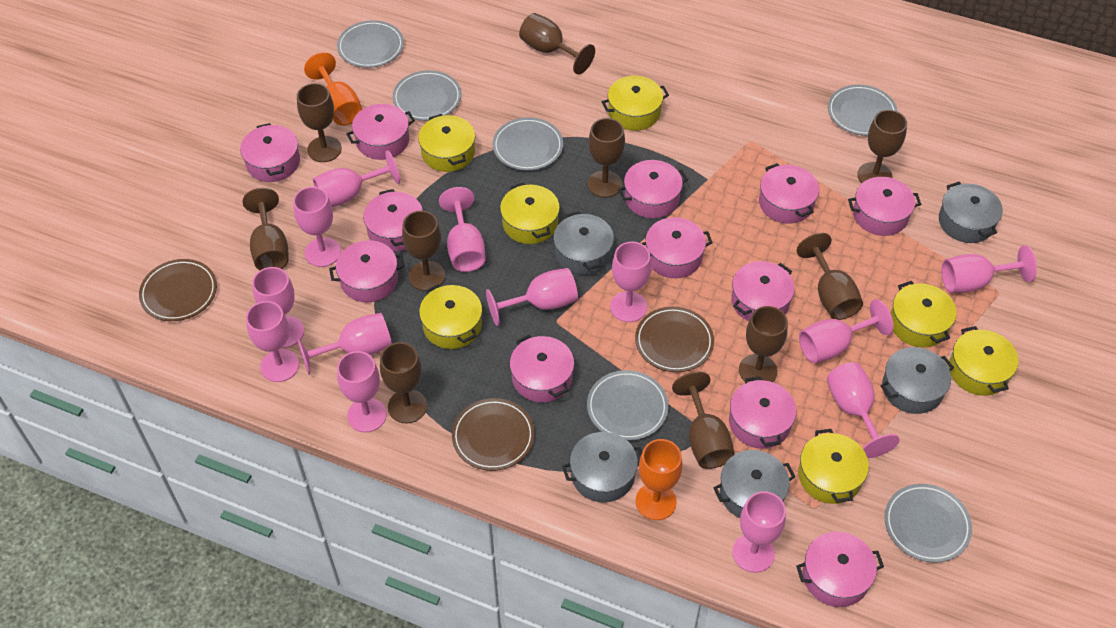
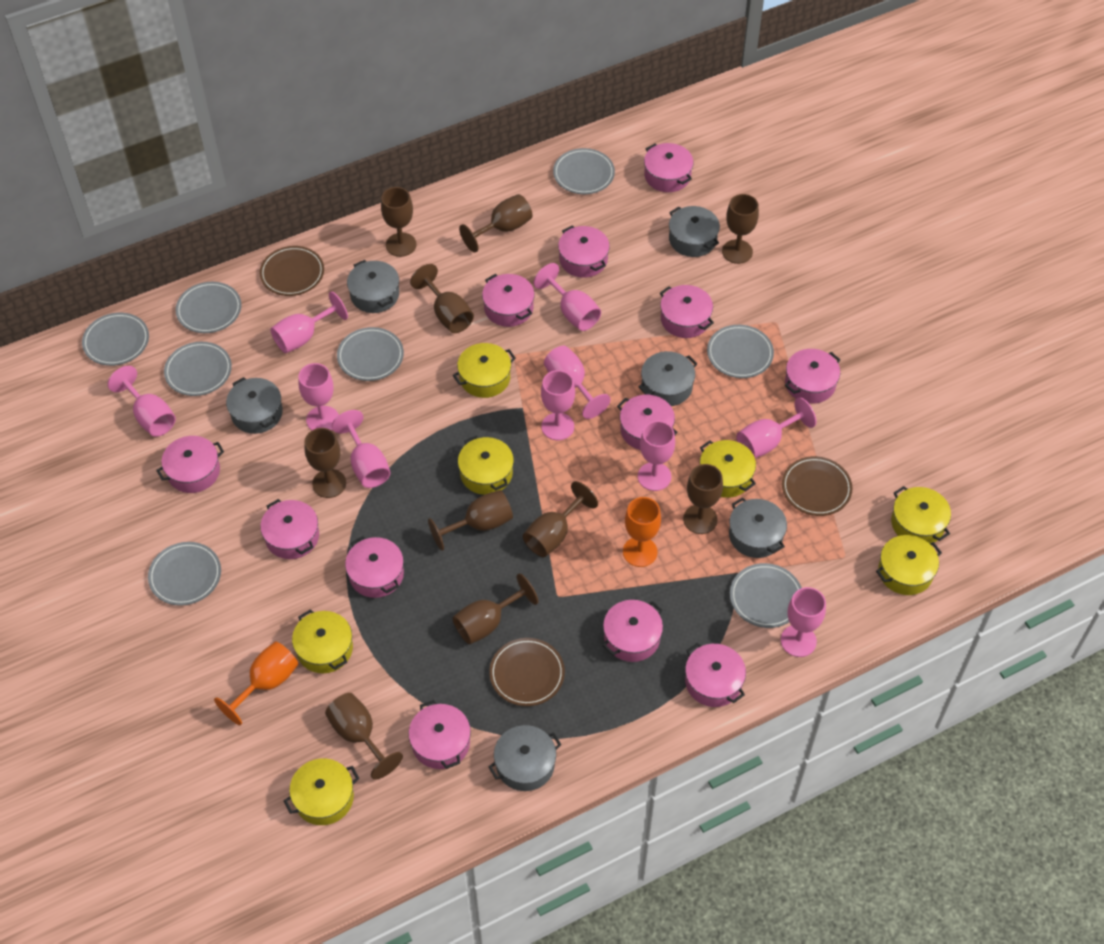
grey plate: 6 -> 8
grey pot: 5 -> 6
pink goblet: 13 -> 10

